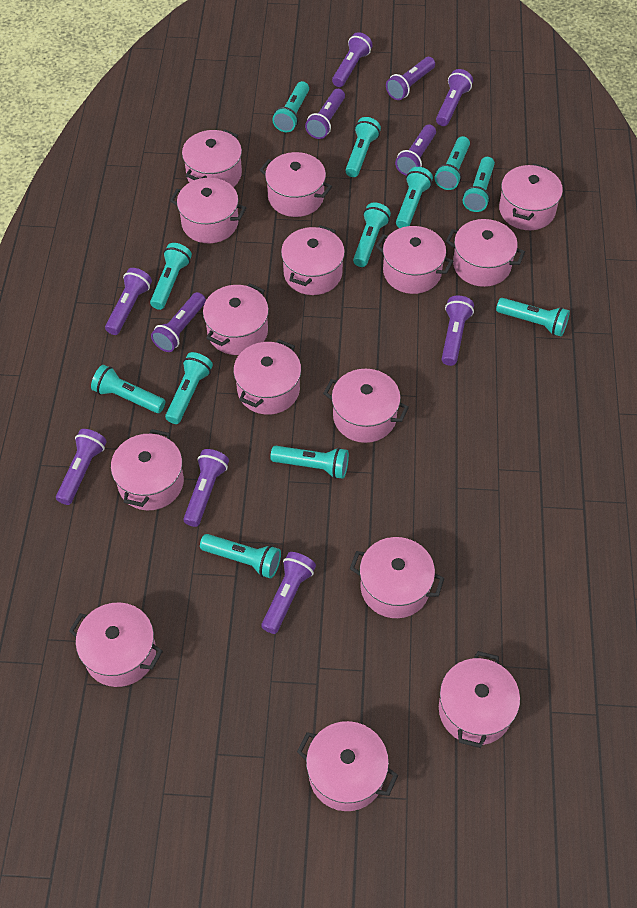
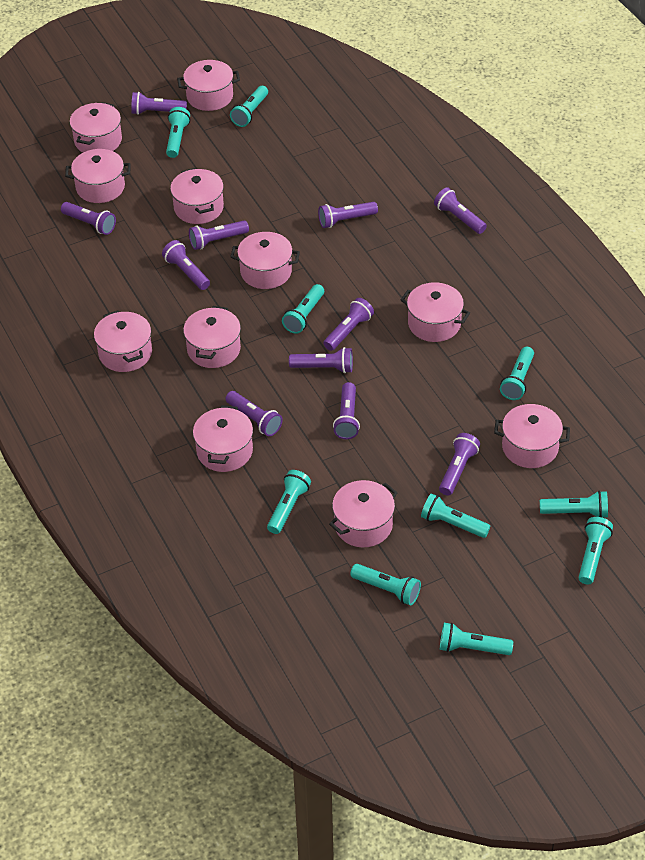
pink pot: 15 -> 11
turquoise flashlight: 12 -> 10

